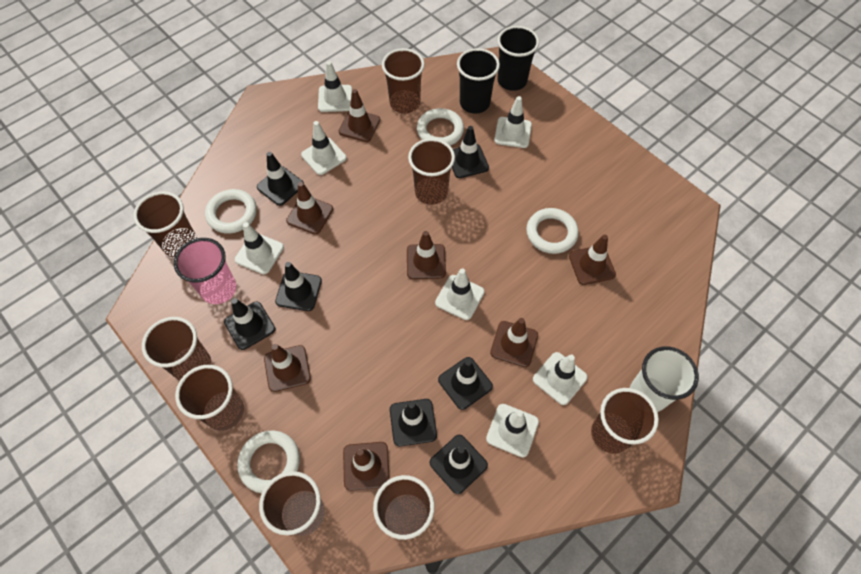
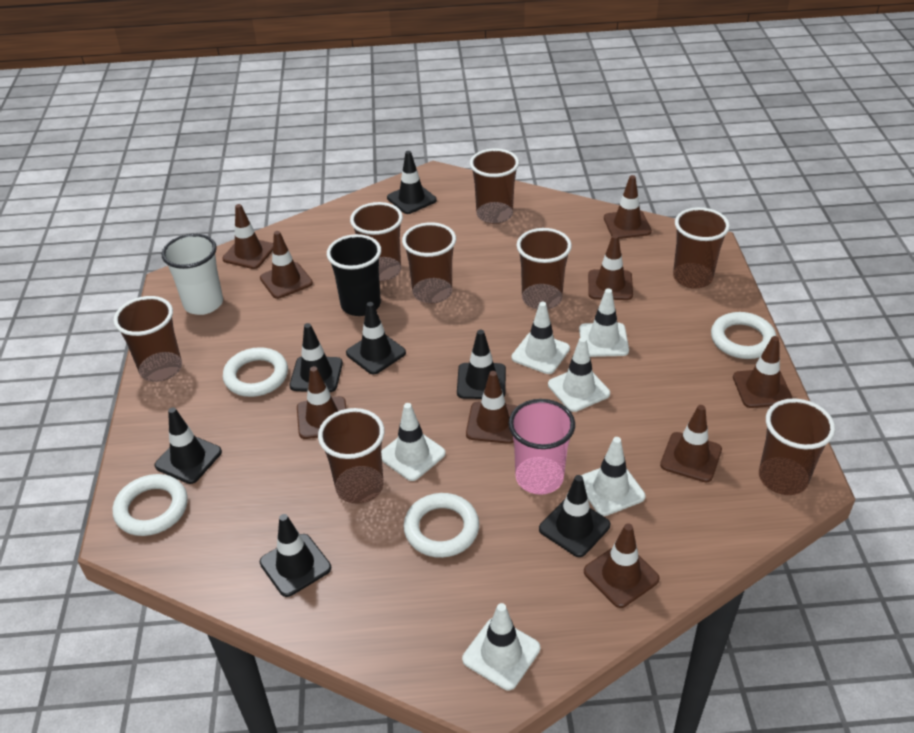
black cup: 2 -> 1
brown traffic cone: 7 -> 9
white traffic cone: 7 -> 6

